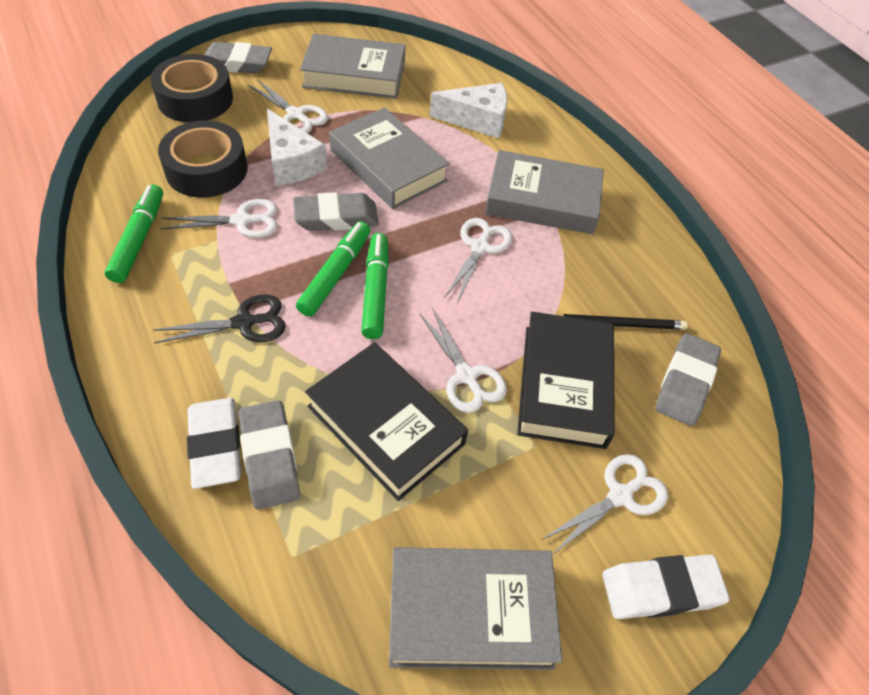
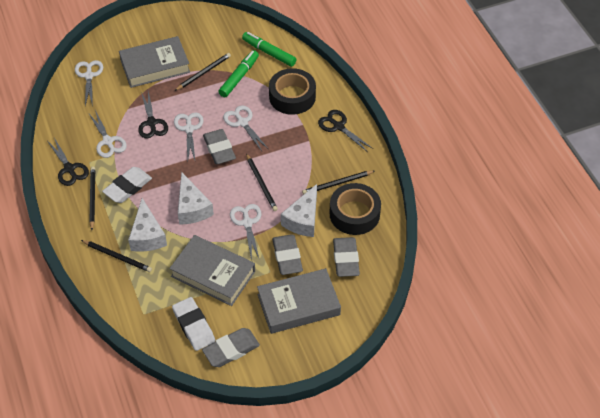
black book: 2 -> 0
black pencil: 1 -> 5
black scissors: 1 -> 3
green marker: 3 -> 2
grey book: 4 -> 3
white cheese: 2 -> 3

